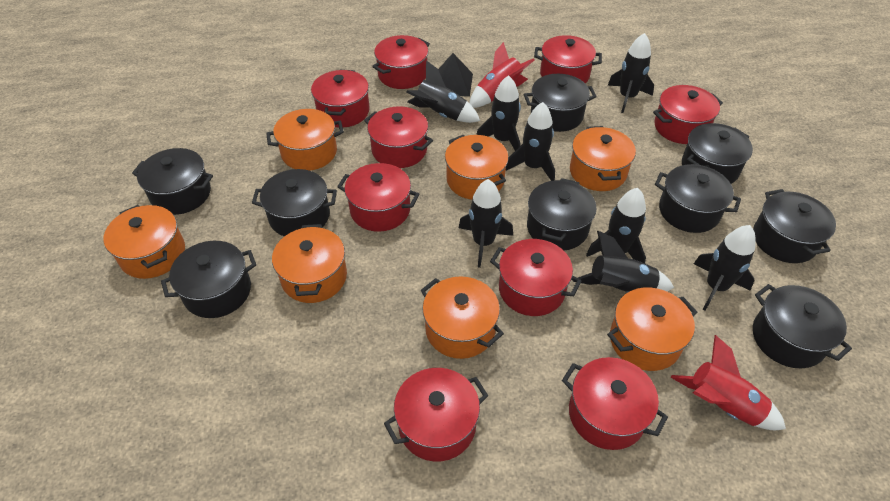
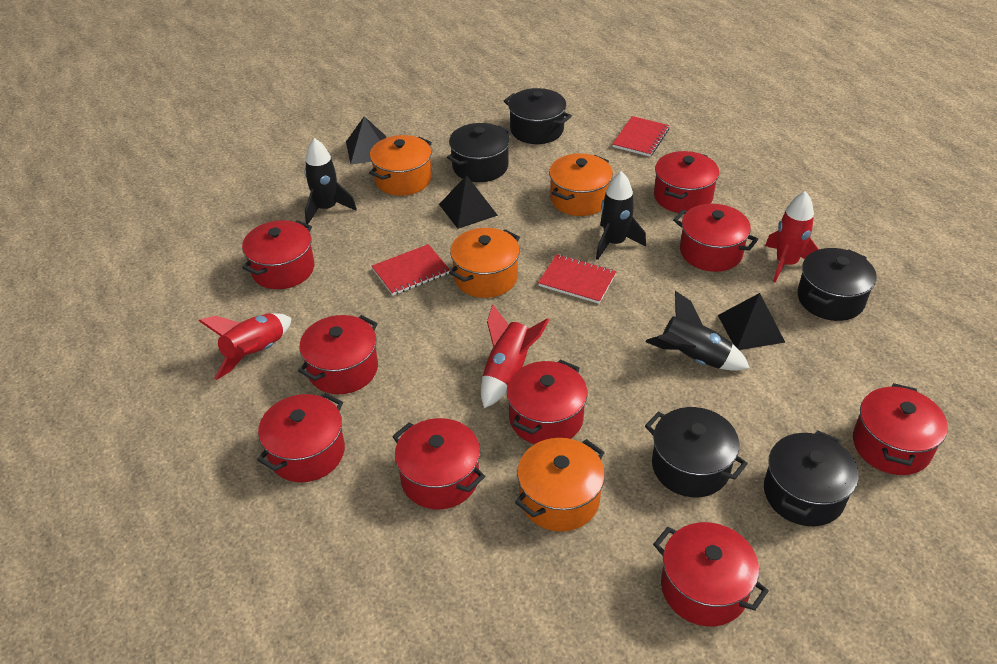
black pot: 9 -> 5
black pyramid: 1 -> 3
black rocket: 8 -> 3
orange pot: 7 -> 4
red notebook: 0 -> 3
red rocket: 2 -> 3

